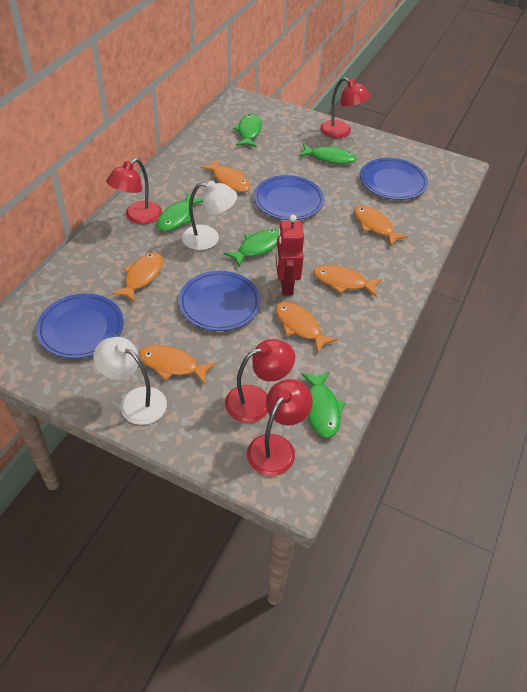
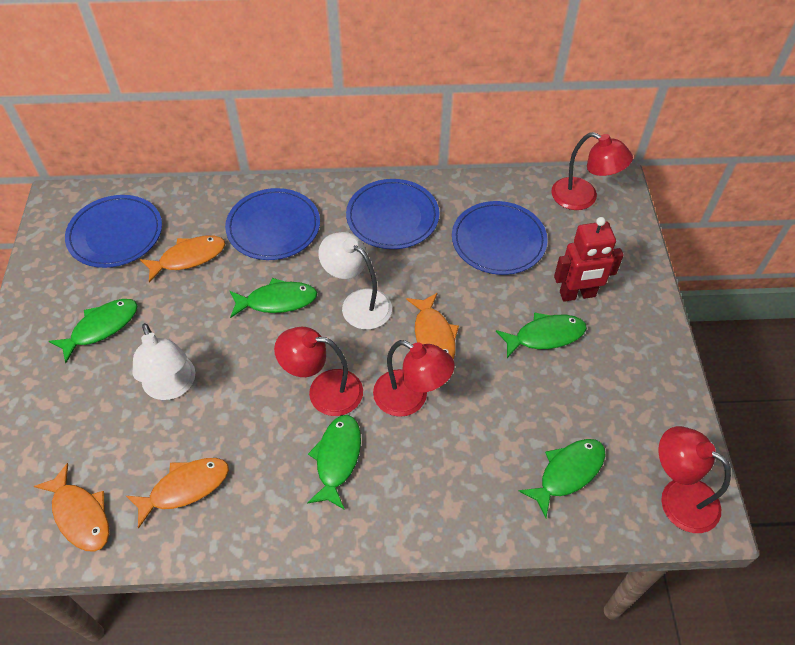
orange fish: 6 -> 4

